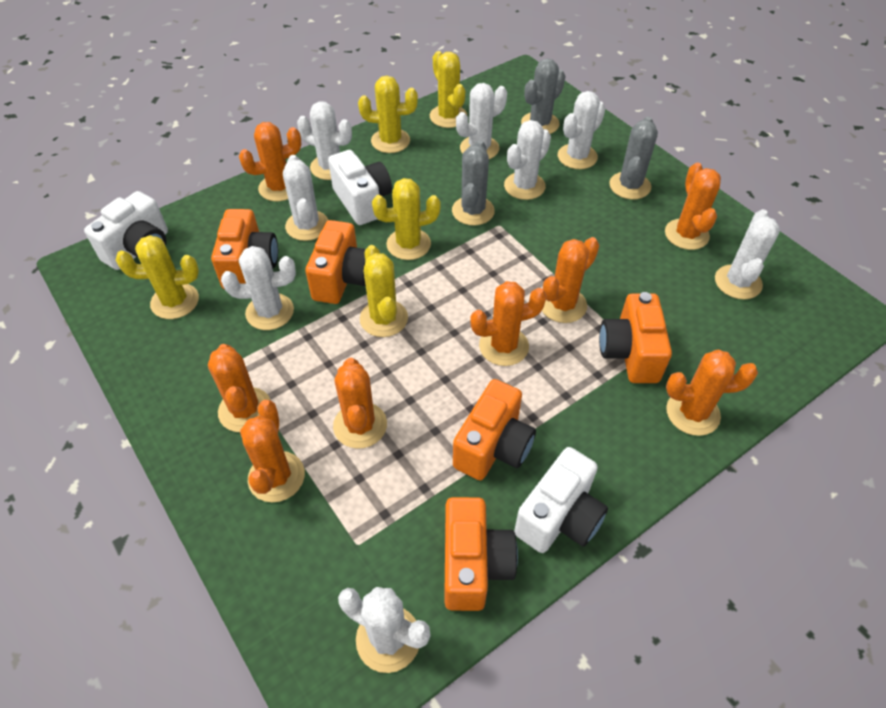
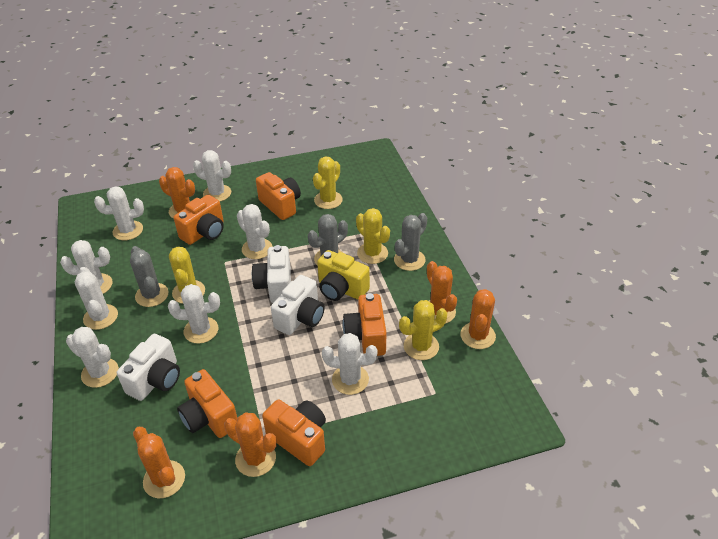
orange cactus: 8 -> 5
yellow cactus: 5 -> 4
yellow camera: 0 -> 1

